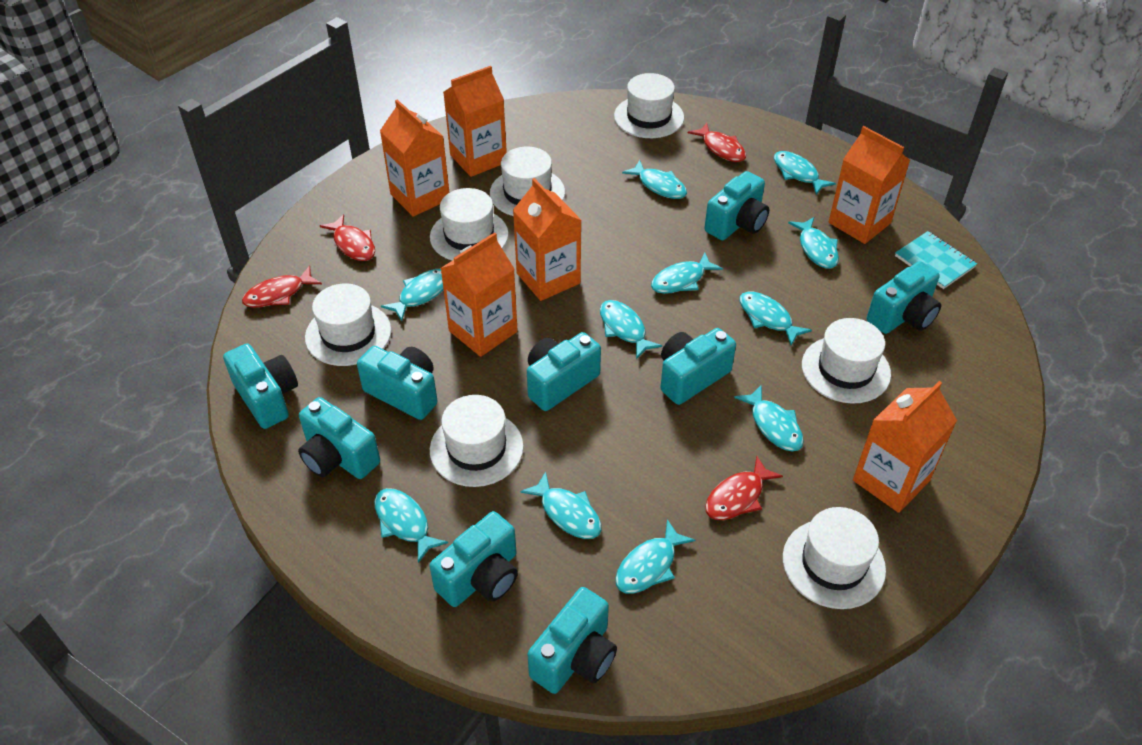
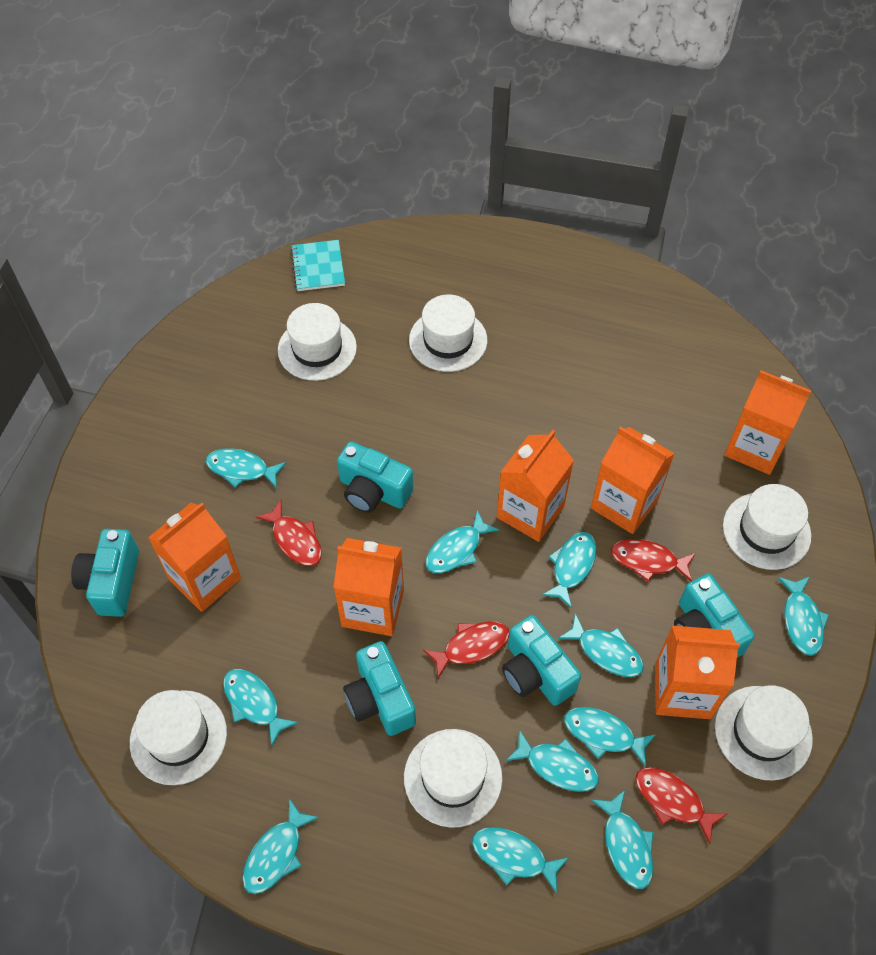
turquoise camera: 9 -> 5
white hat: 7 -> 6

